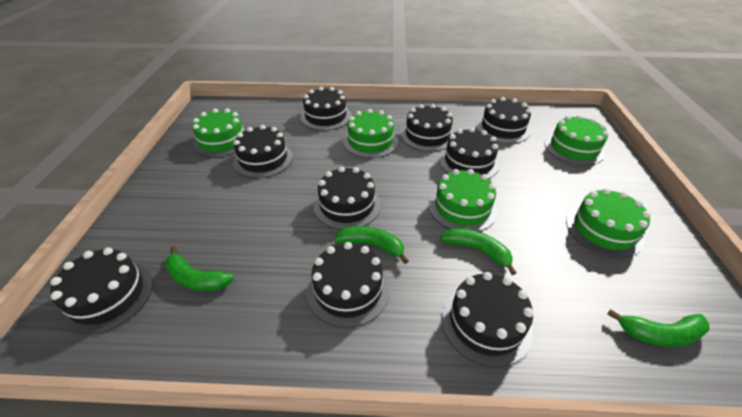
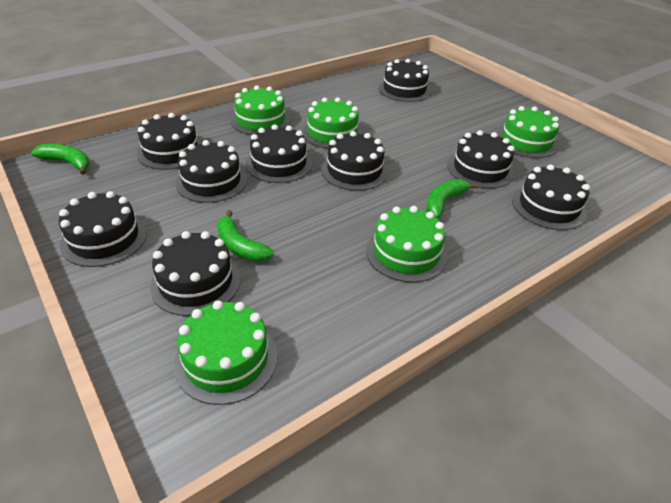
green banana: 4 -> 3

